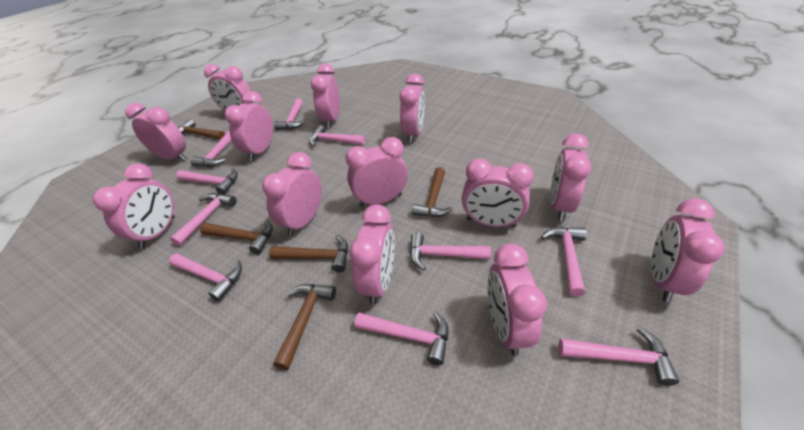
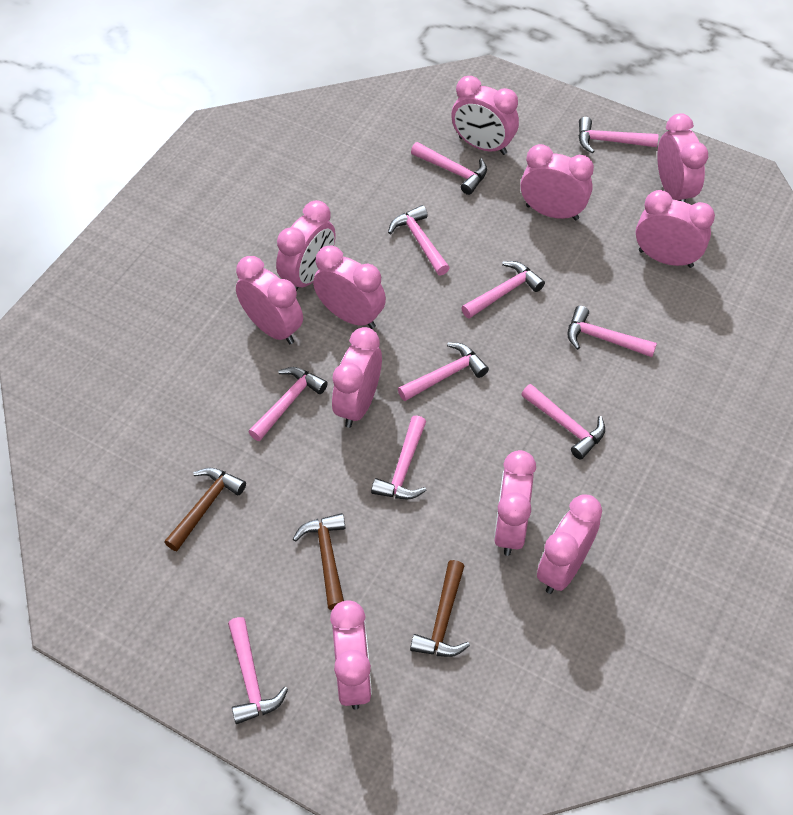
brown hammer: 5 -> 3
pink clock: 13 -> 11

